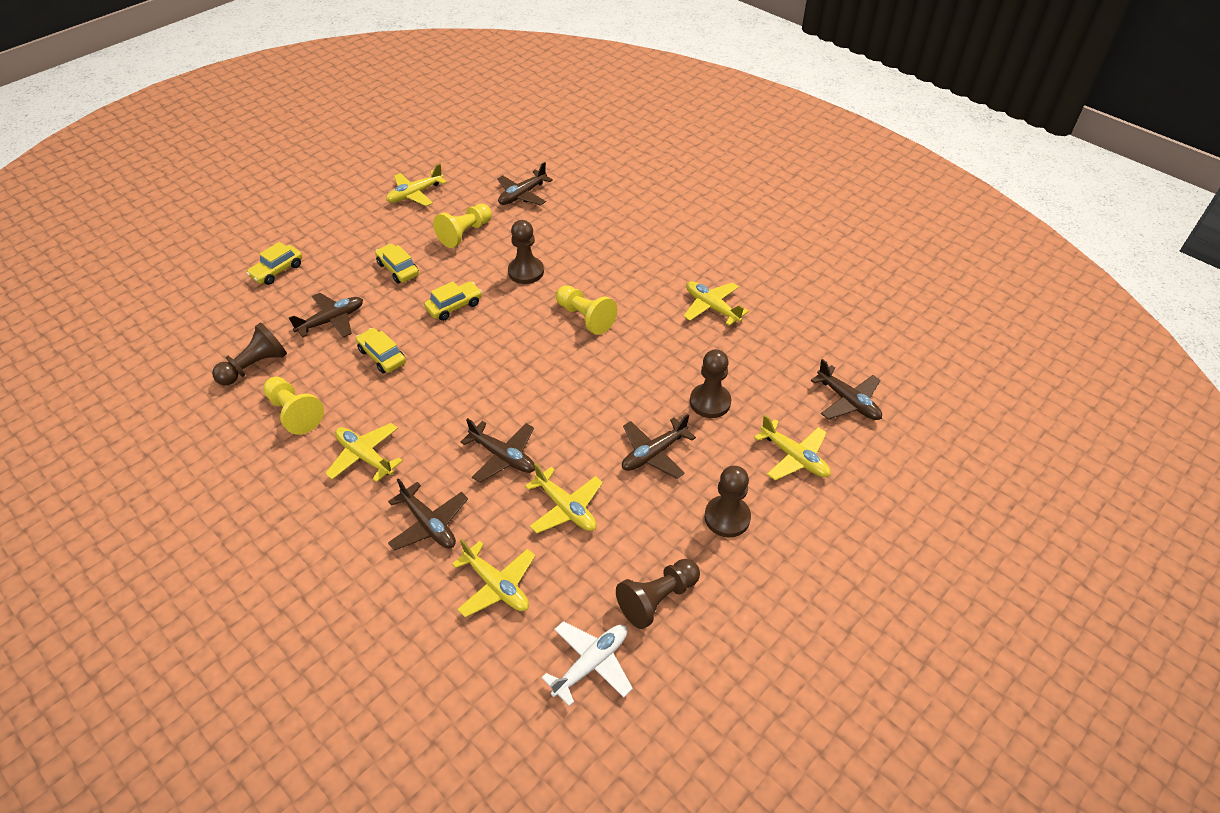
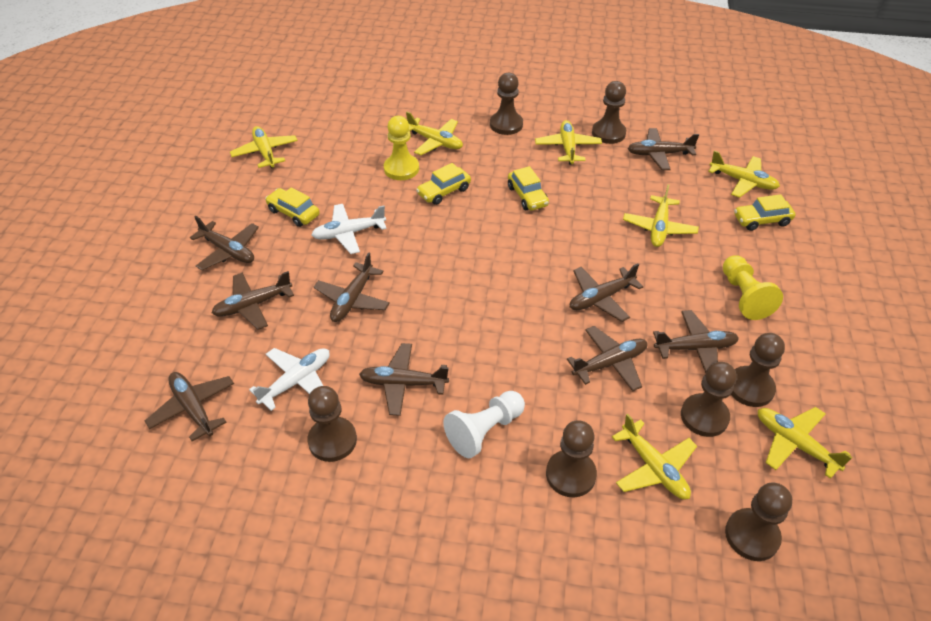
brown pawn: 5 -> 7
brown plane: 6 -> 9
white pawn: 0 -> 1
white plane: 1 -> 2
yellow pawn: 3 -> 2
yellow plane: 6 -> 7

